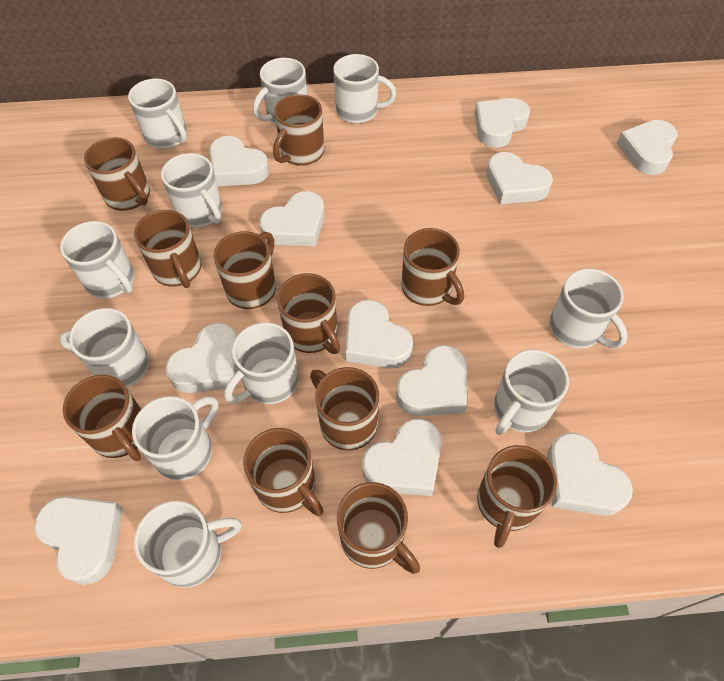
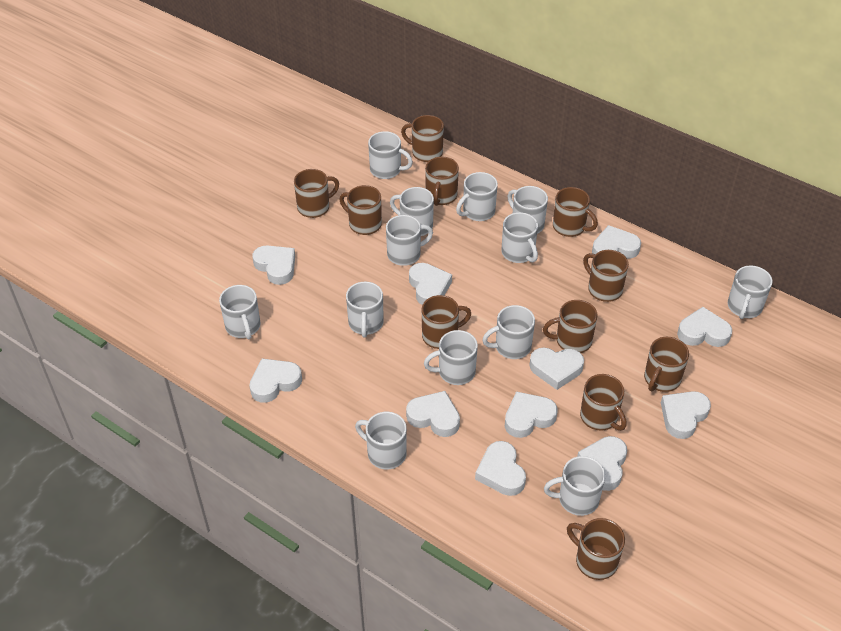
white mug: 11 -> 13

